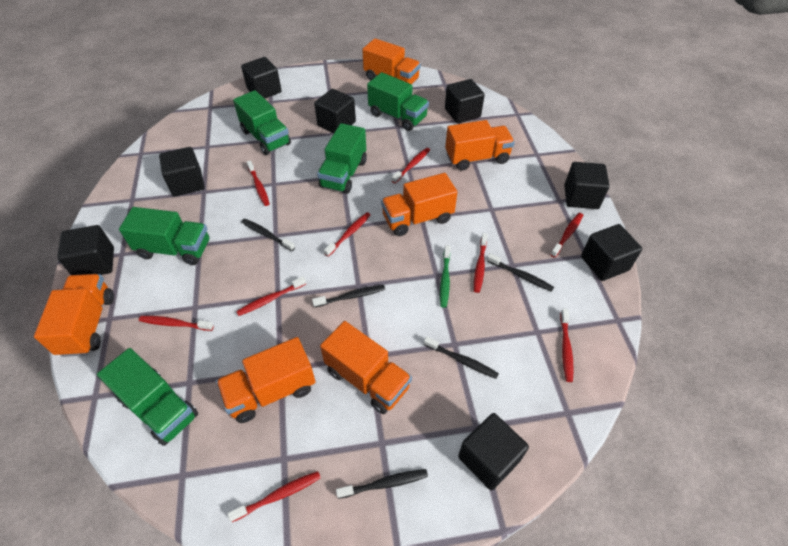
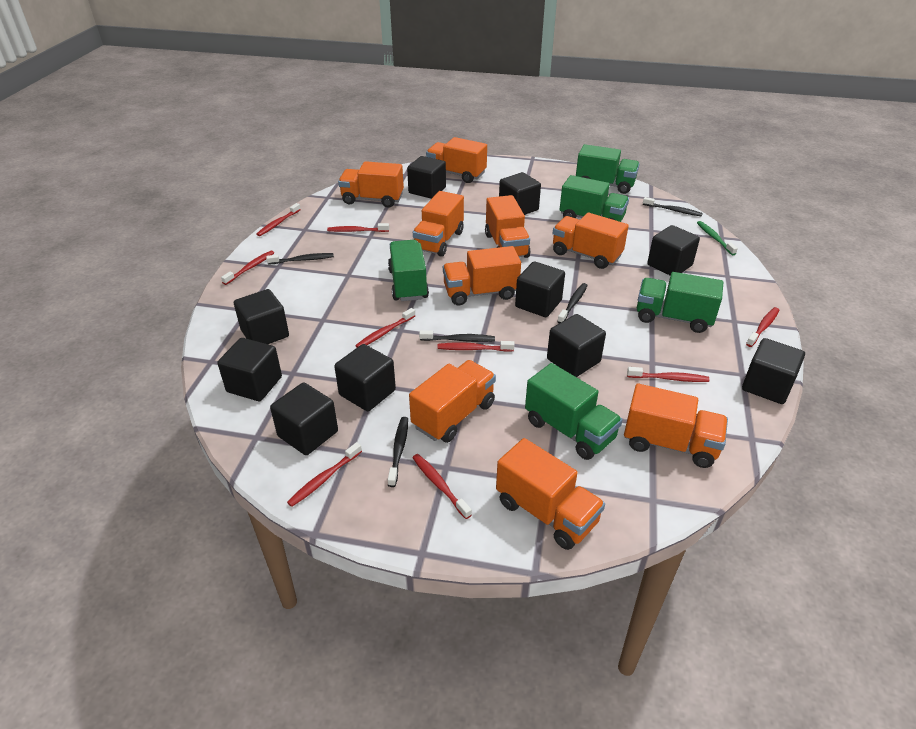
black cube: 8 -> 10
orange truck: 6 -> 9

